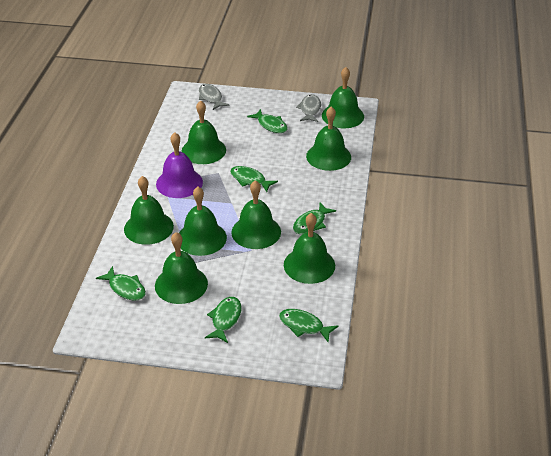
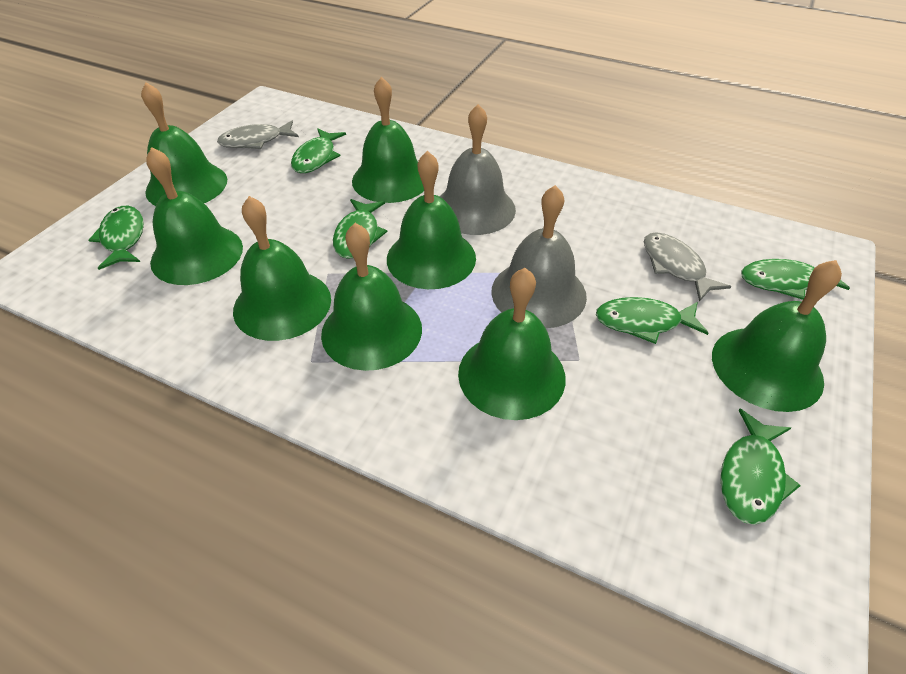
grey bell: 0 -> 2
purple bell: 1 -> 0

